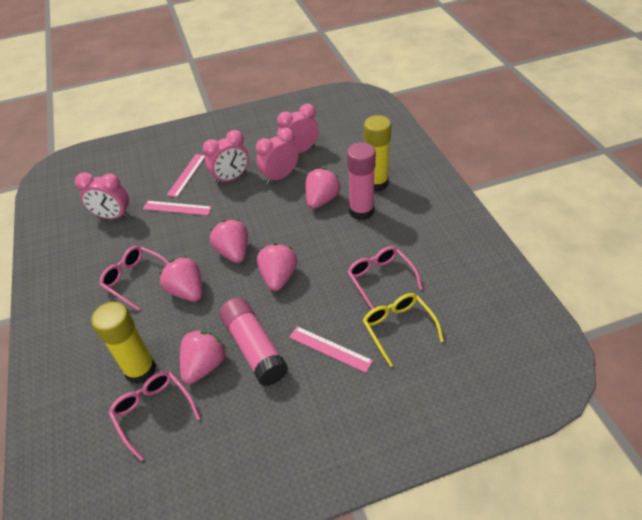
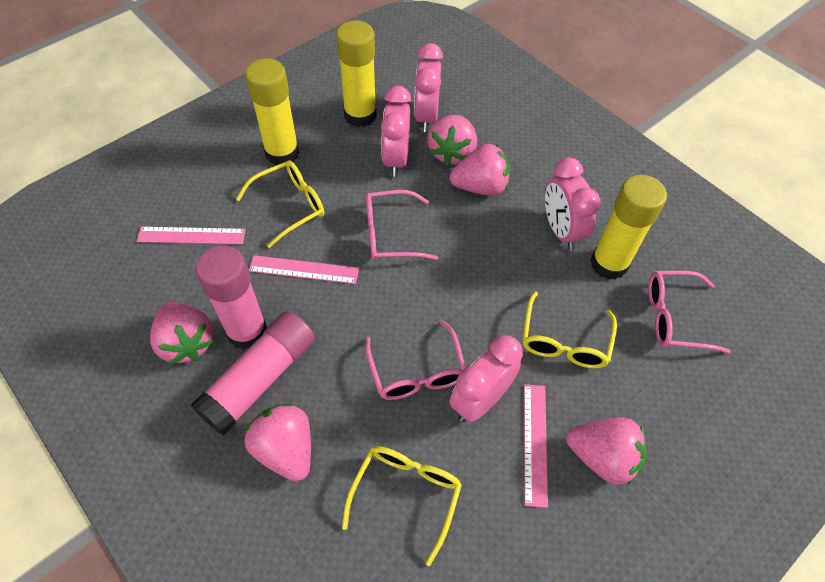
yellow glasses: 1 -> 3
yellow glue stick: 2 -> 3

